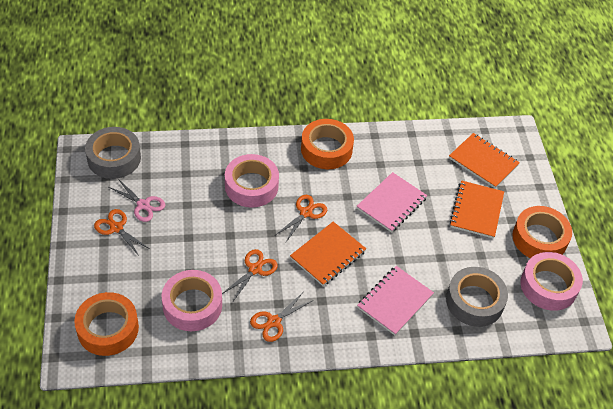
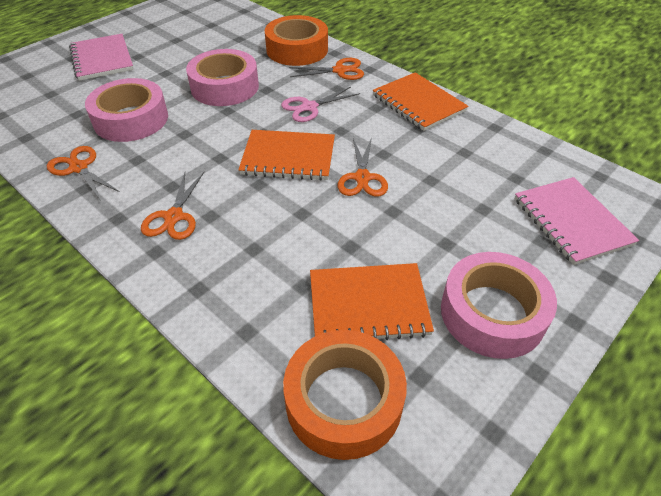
grey tape: 2 -> 0
orange tape: 3 -> 2

